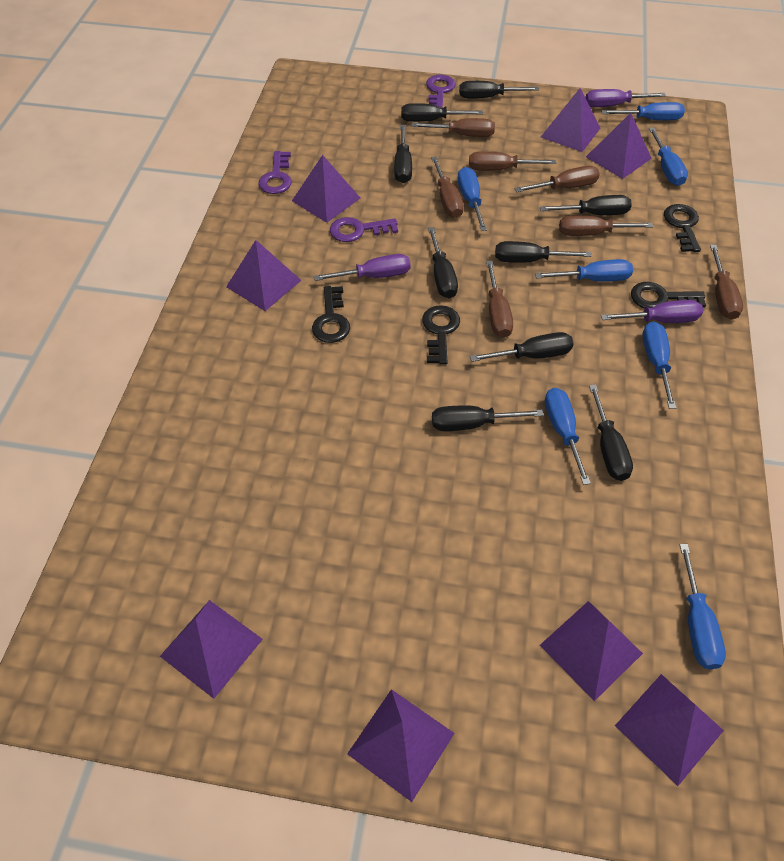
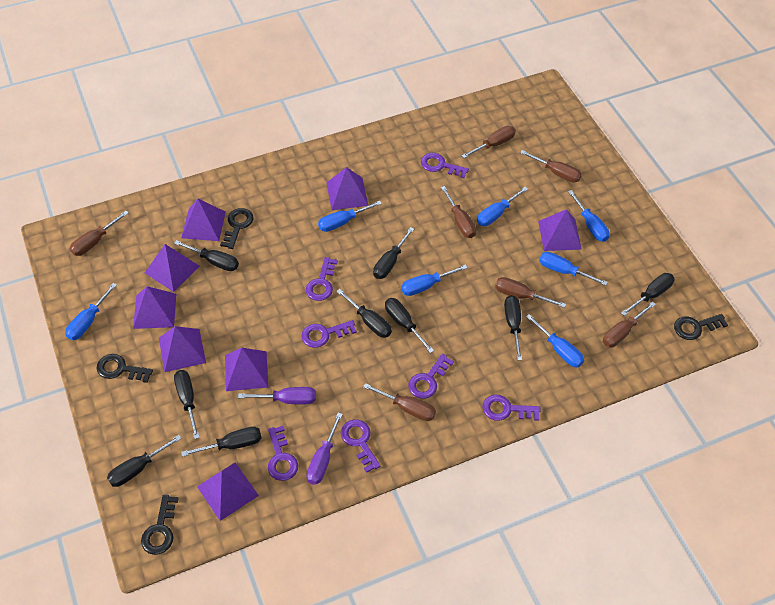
purple key: 3 -> 7
purple screwdriver: 3 -> 2

